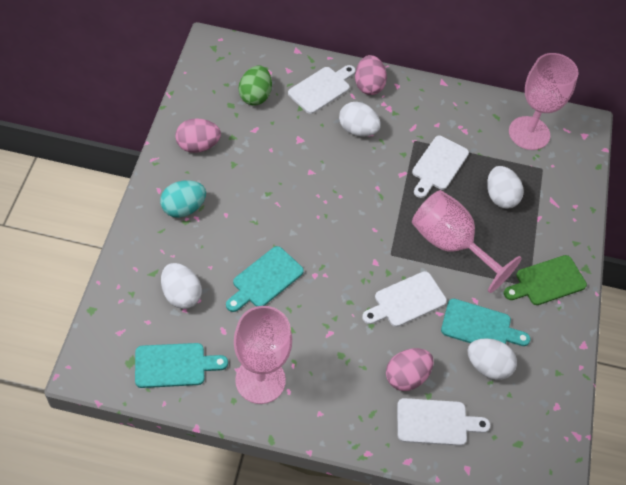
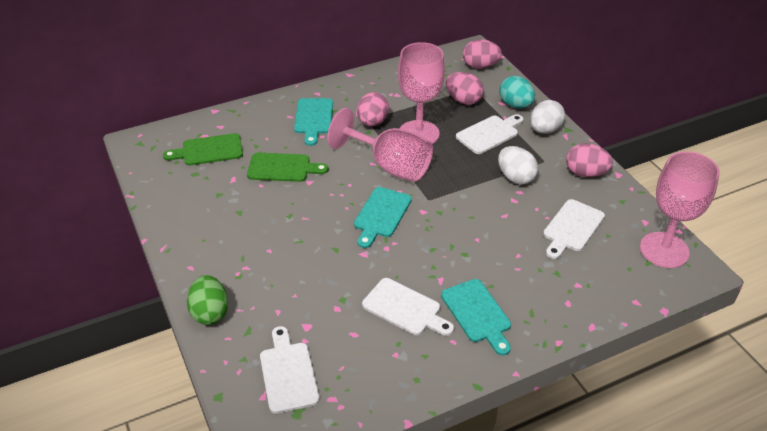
green cutting board: 1 -> 2
pink egg: 3 -> 4
white egg: 4 -> 2

